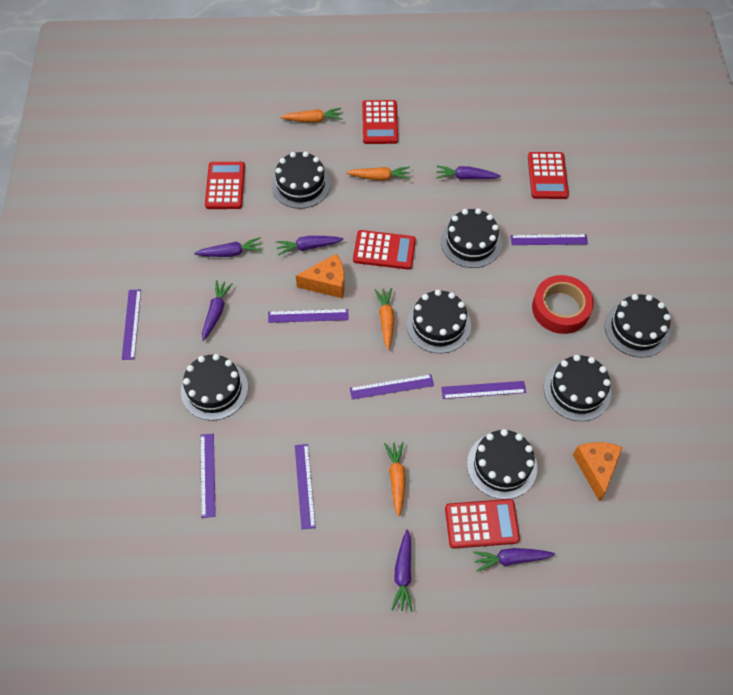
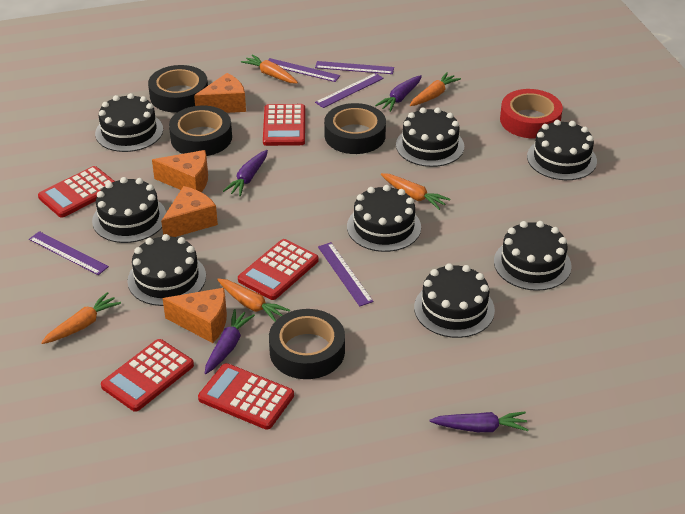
black cake: 7 -> 8
black tape: 0 -> 4
orange carrot: 4 -> 5
orange cheese: 2 -> 4
purple carrot: 6 -> 4
purple ruler: 7 -> 5

